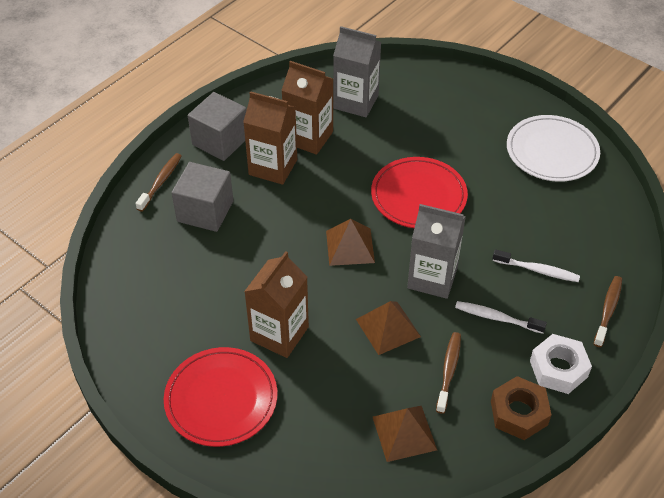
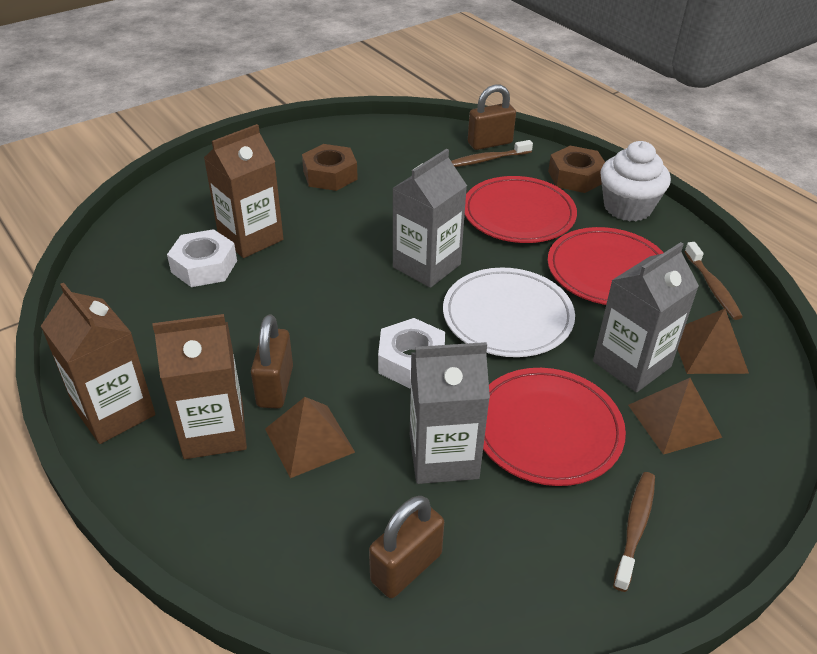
brown nut: 1 -> 2
brown padlock: 0 -> 3
grey carton: 2 -> 3
grey cube: 2 -> 0
red plate: 2 -> 3
white cupcake: 0 -> 1
white nut: 1 -> 2
white toothbrush: 2 -> 0

